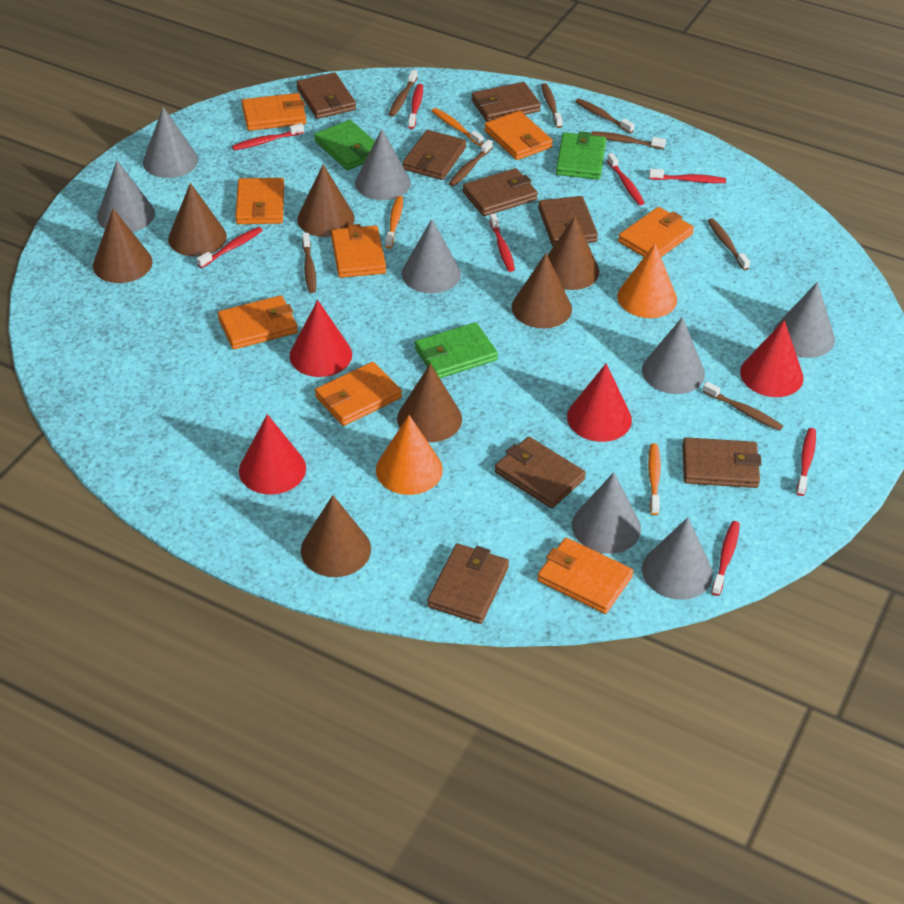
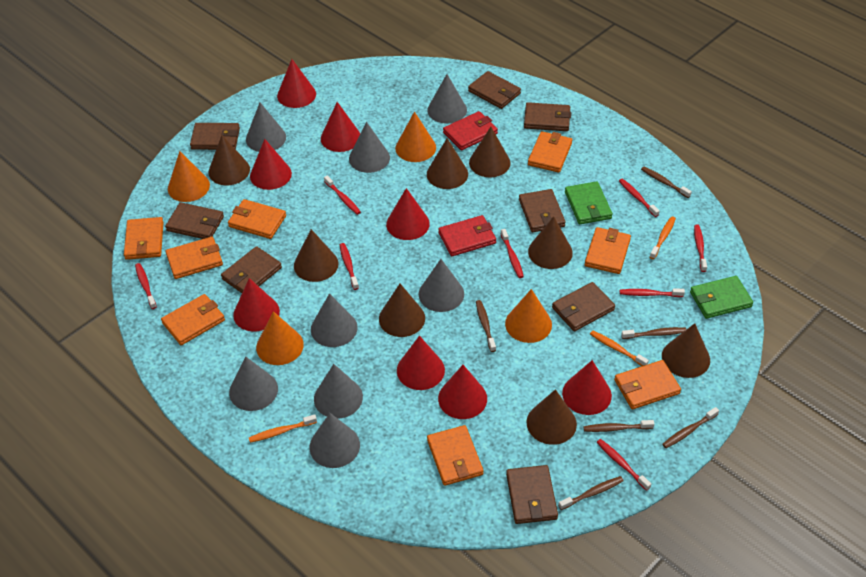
brown cone: 7 -> 8
brown toothbrush: 8 -> 6
green wallet: 3 -> 2
orange cone: 2 -> 4
red cone: 4 -> 8
red wallet: 0 -> 2

